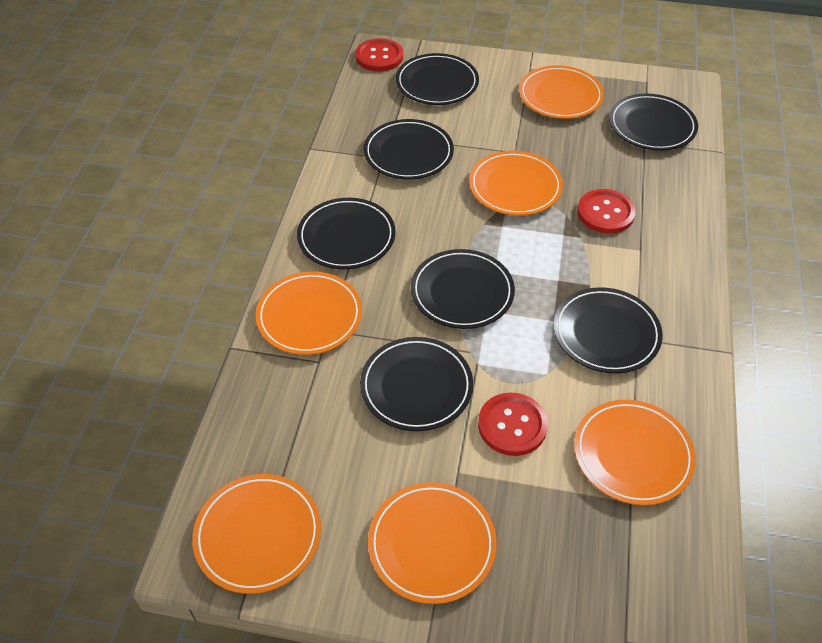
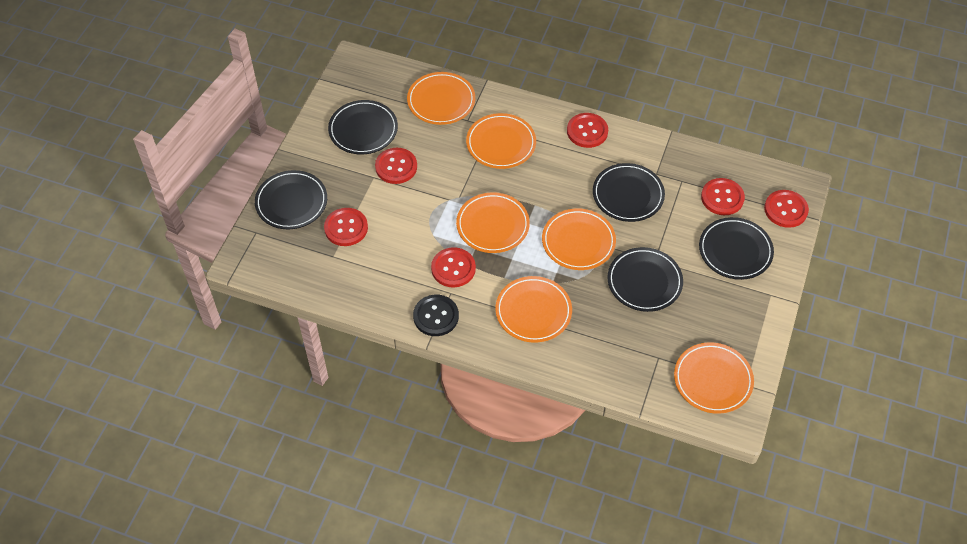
black button: 0 -> 1
black plate: 7 -> 5
red button: 3 -> 6

